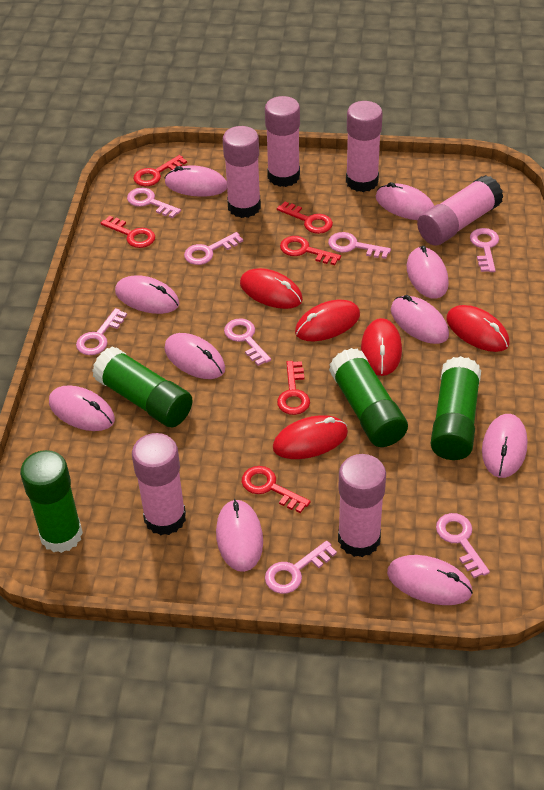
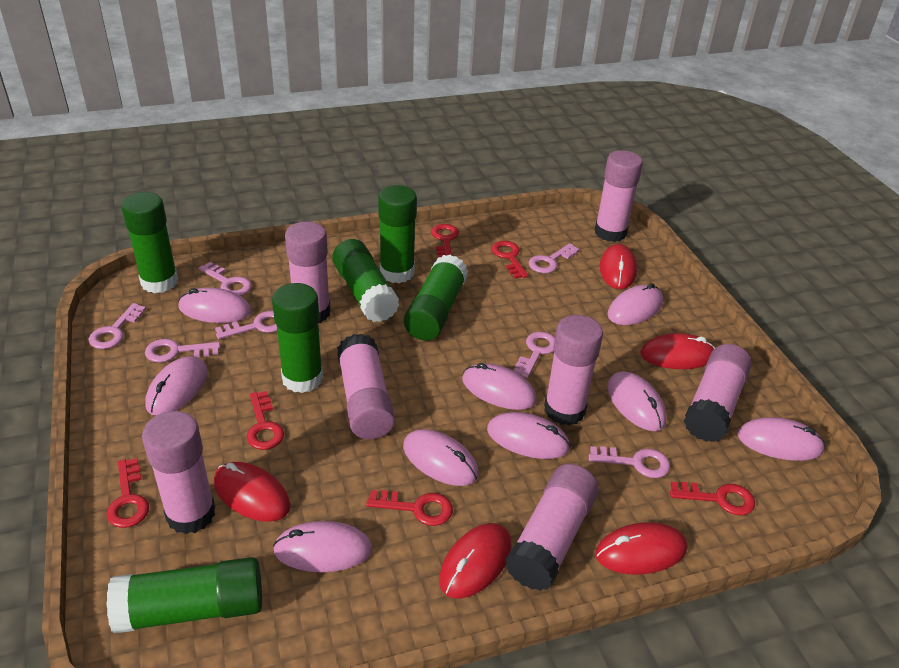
green glue stick: 4 -> 6
pink glue stick: 6 -> 7
pink key: 8 -> 7
pink mouse: 10 -> 9

